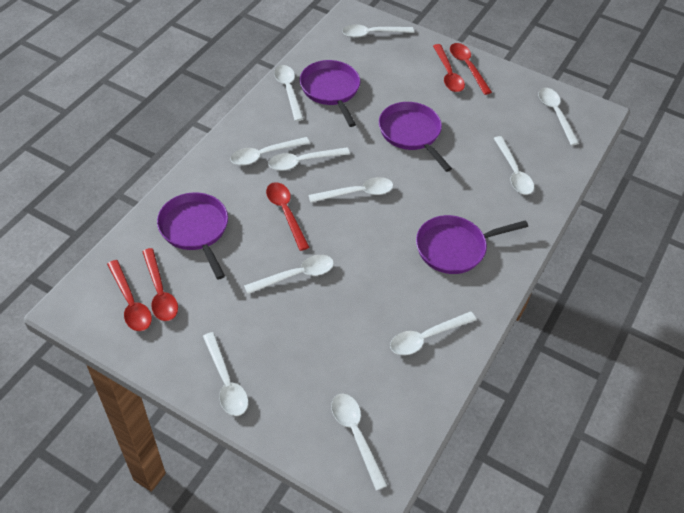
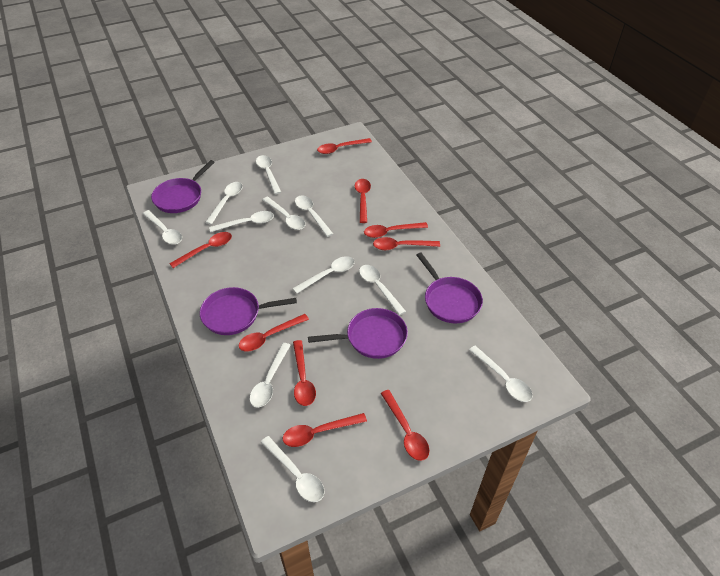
red spoon: 5 -> 9

